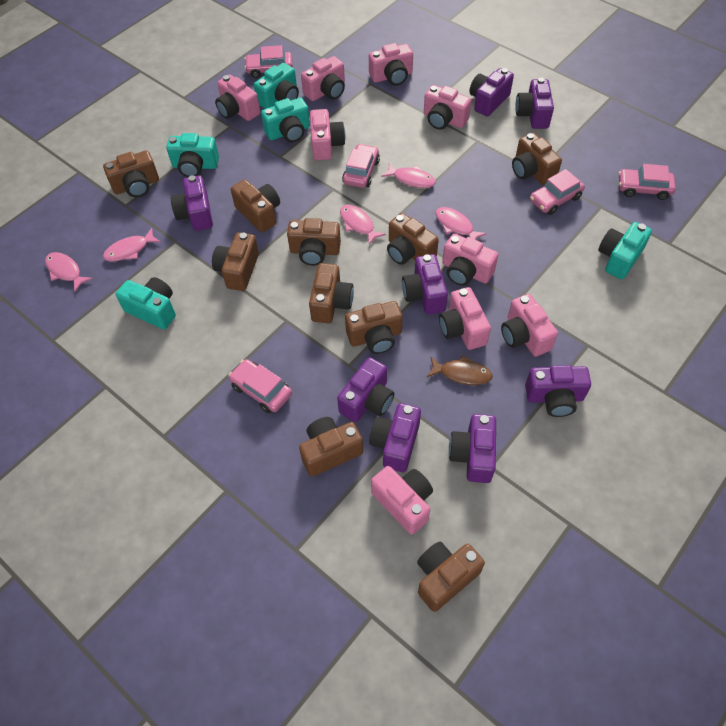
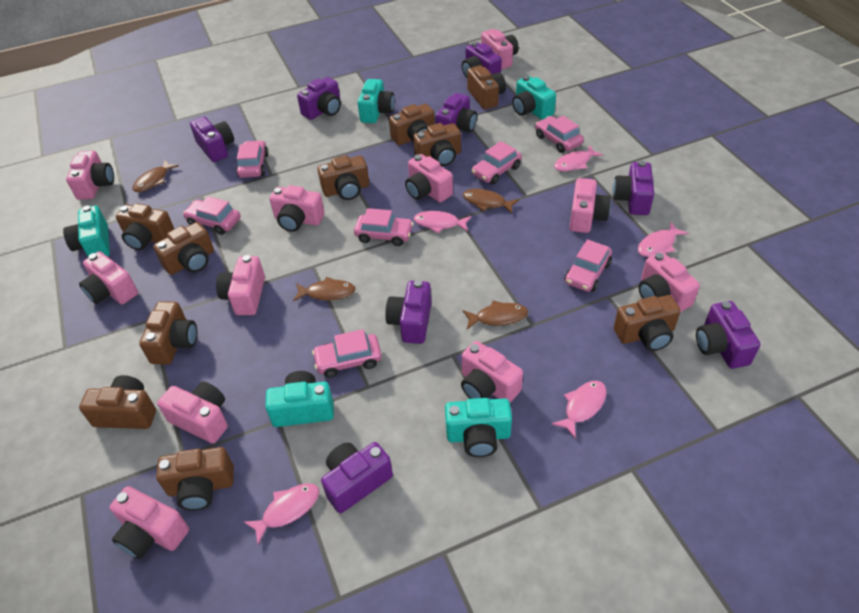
brown fish: 1 -> 4
pink camera: 9 -> 11
pink car: 5 -> 7

